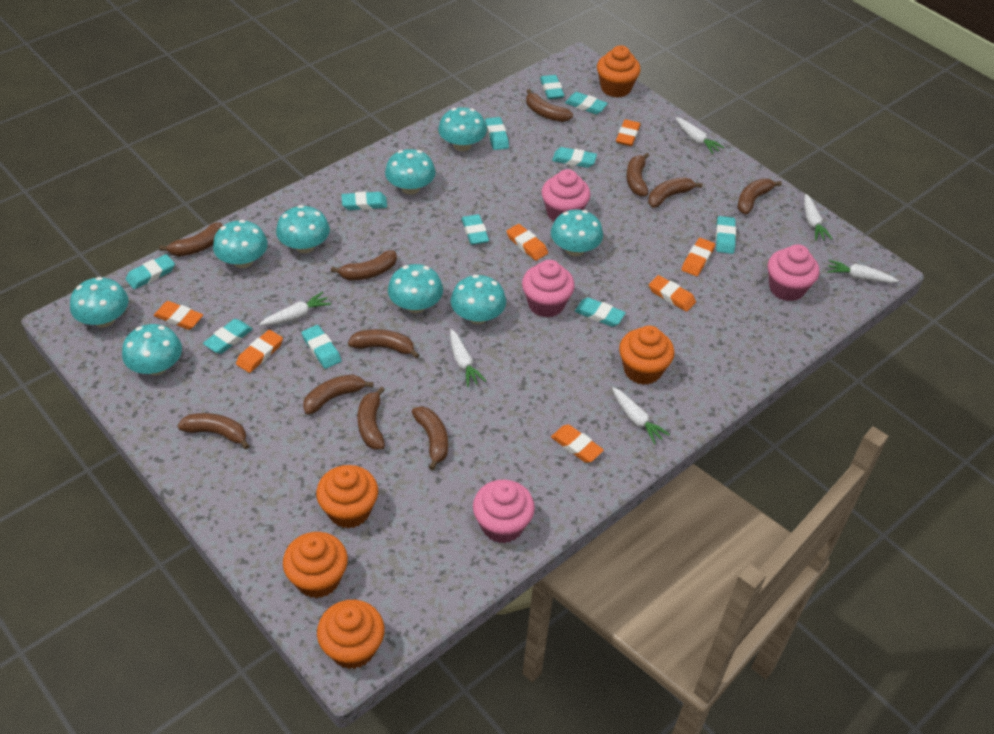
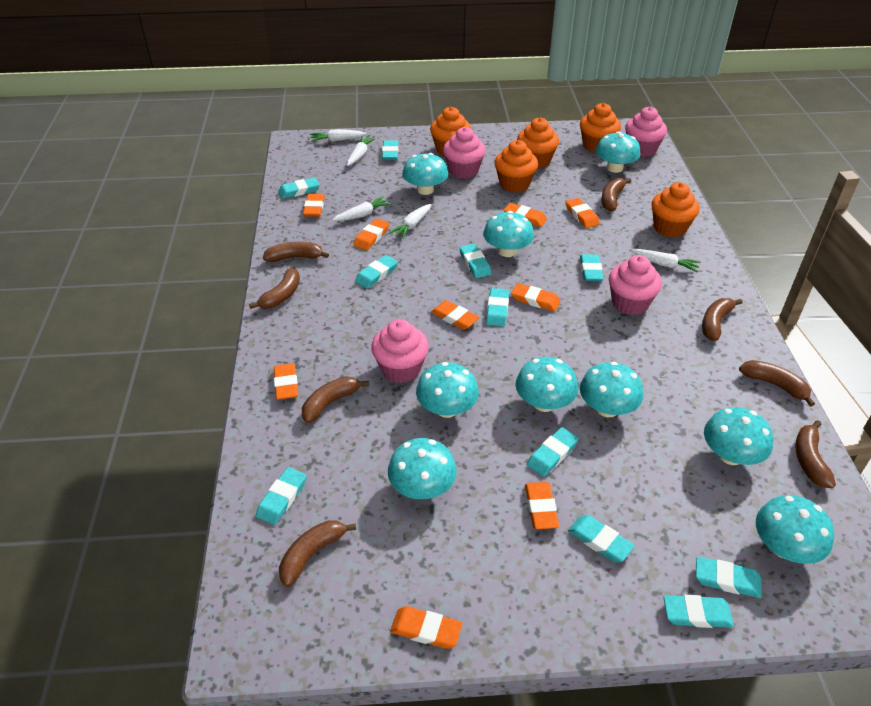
brown banana: 11 -> 8
orange eraser: 7 -> 9
white carrot: 6 -> 5

